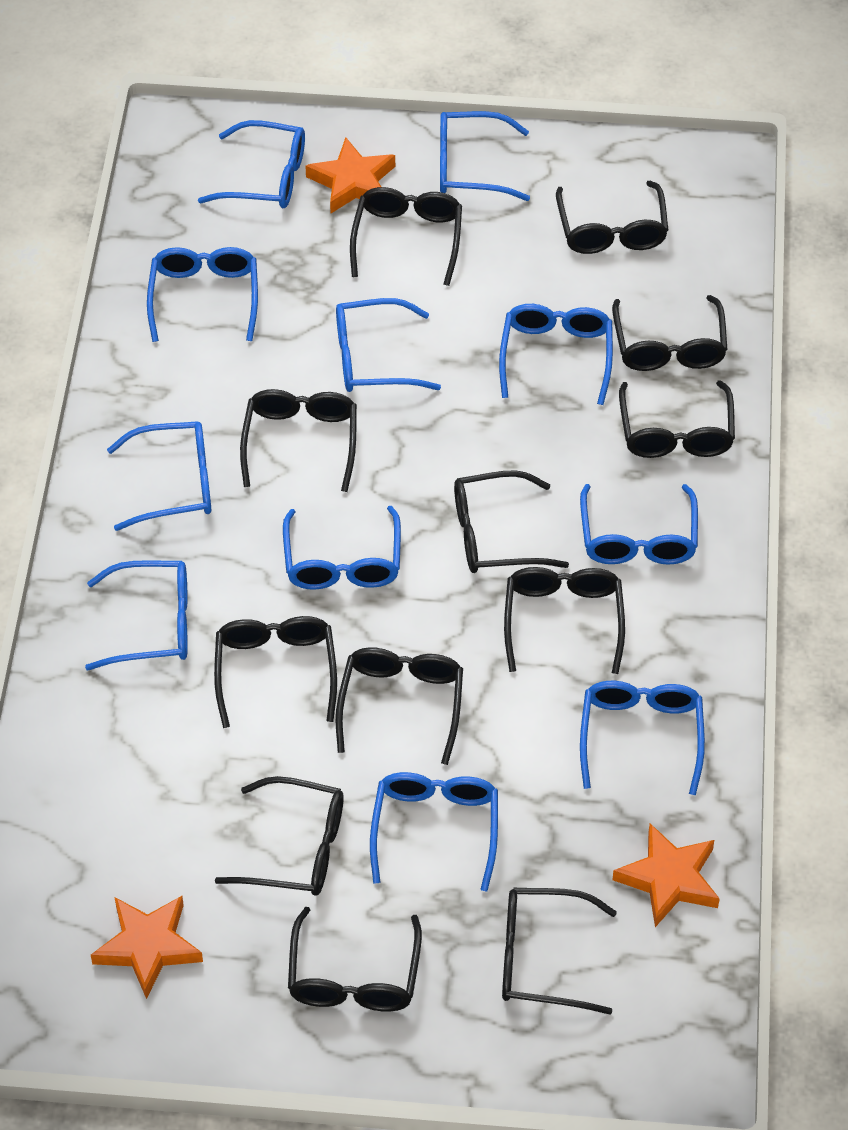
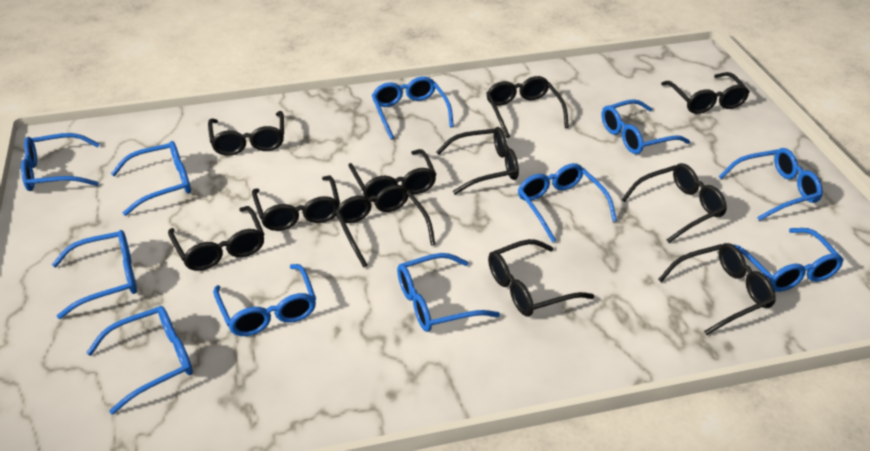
black glasses: 12 -> 11
orange star: 3 -> 0

